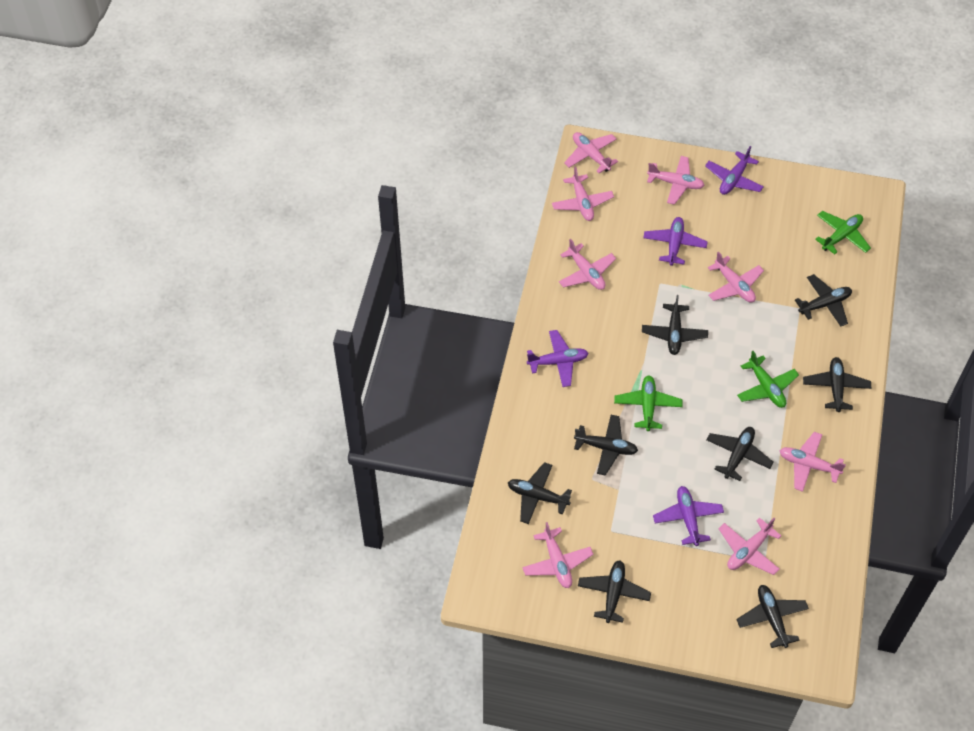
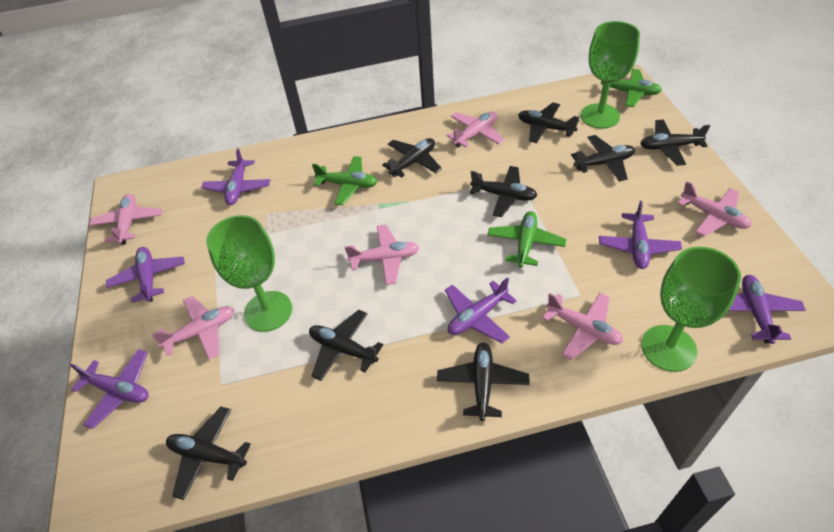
green goblet: 0 -> 3
pink plane: 8 -> 6
purple plane: 4 -> 6

